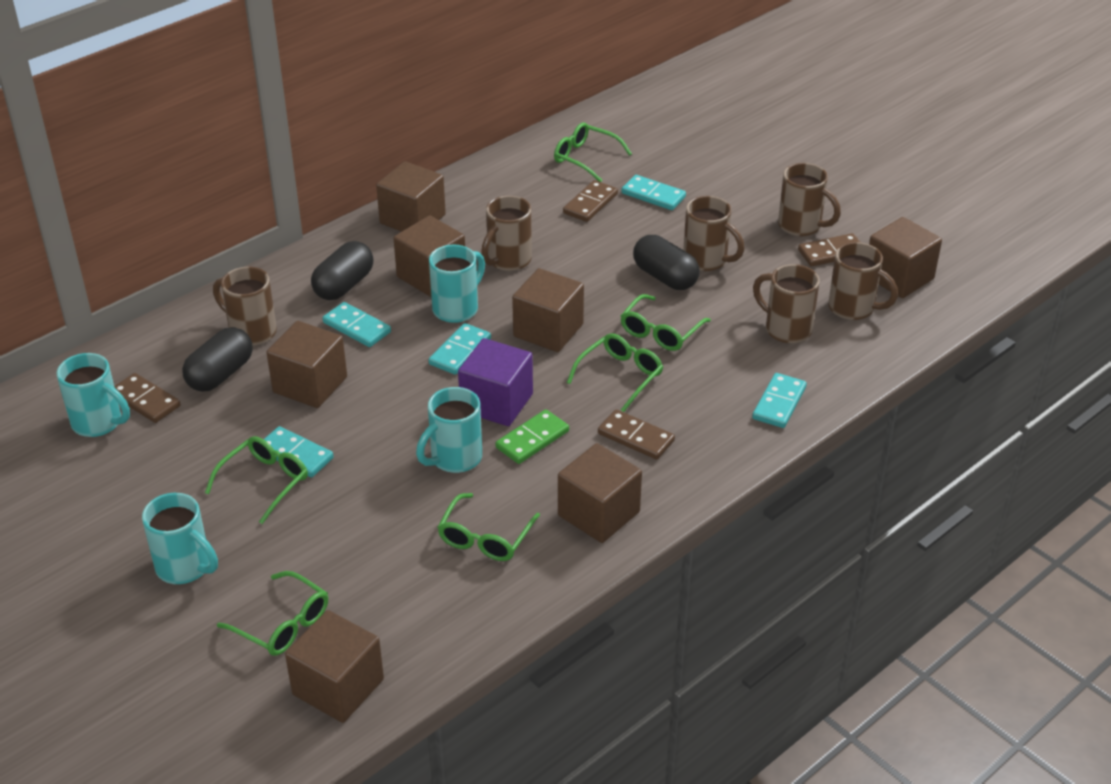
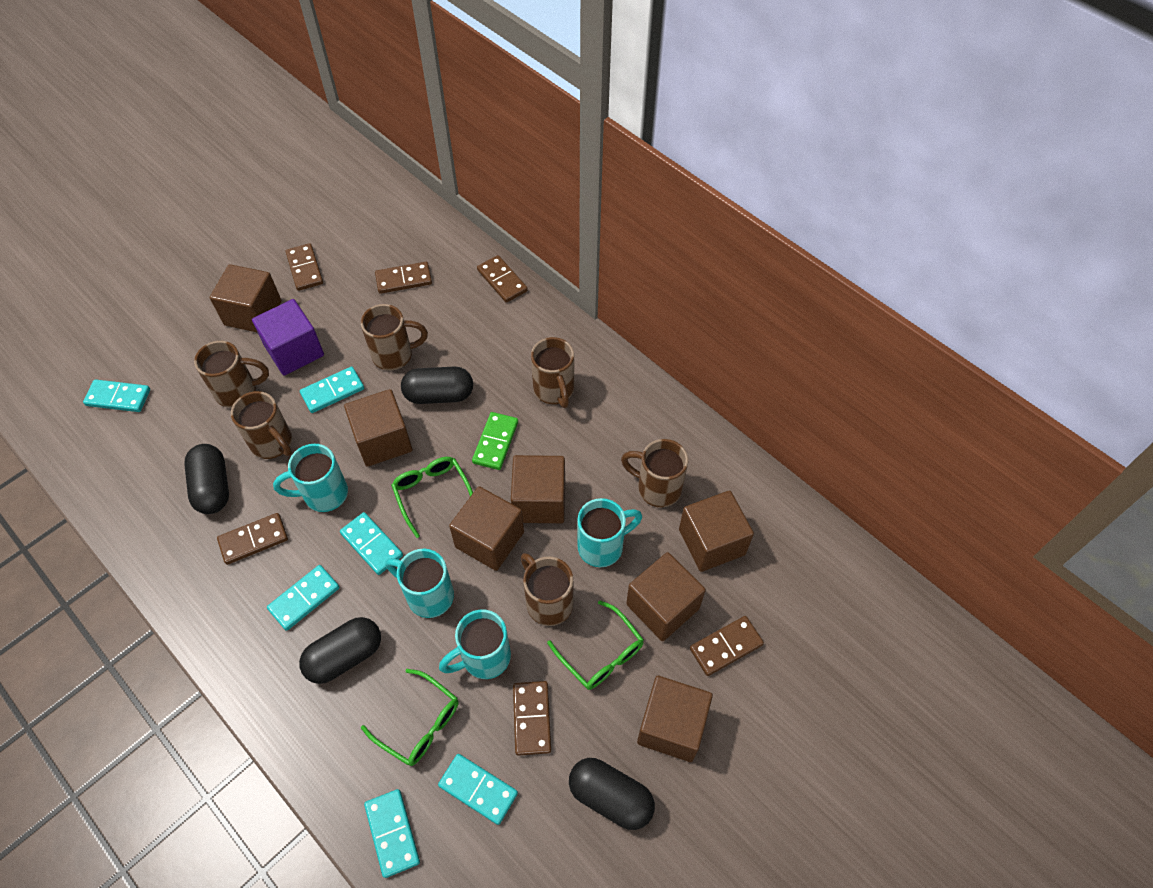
black capsule: 3 -> 4
brown domino: 4 -> 6
green glasses: 6 -> 3
turquoise domino: 5 -> 6

